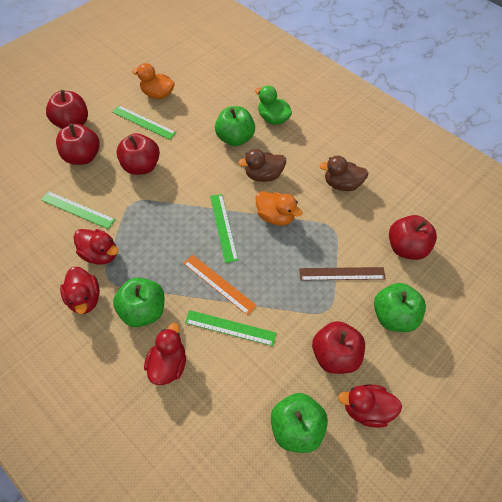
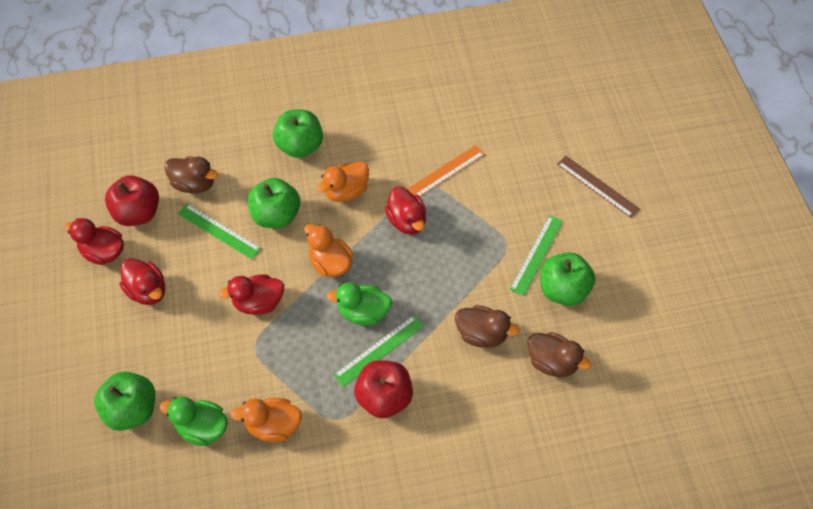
brown duck: 2 -> 3
green duck: 1 -> 2
green ruler: 4 -> 3
orange duck: 2 -> 3
red apple: 5 -> 2

